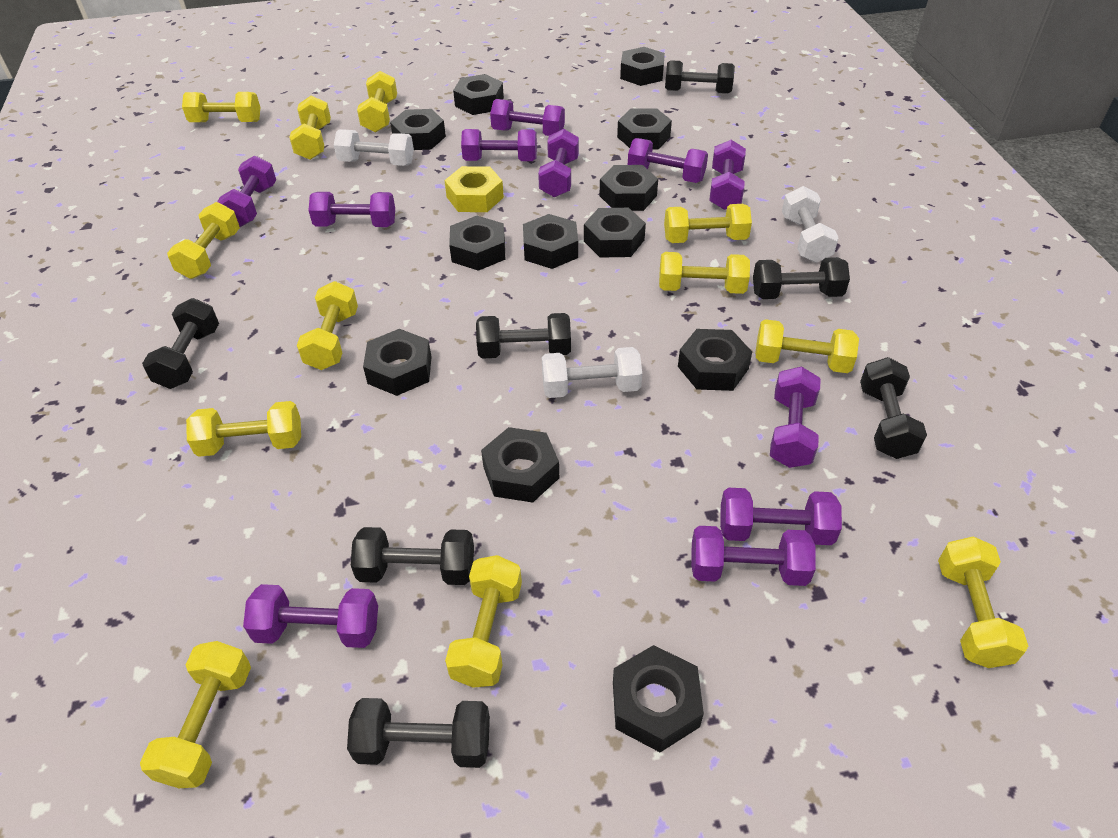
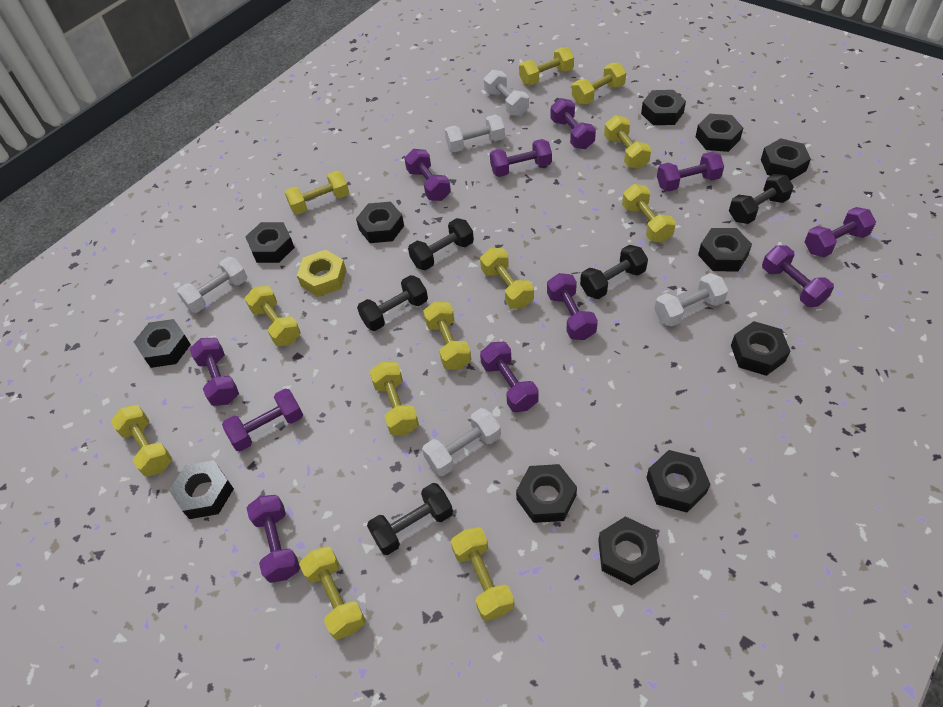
black dumbbell: 7 -> 5
white dumbbell: 3 -> 5

